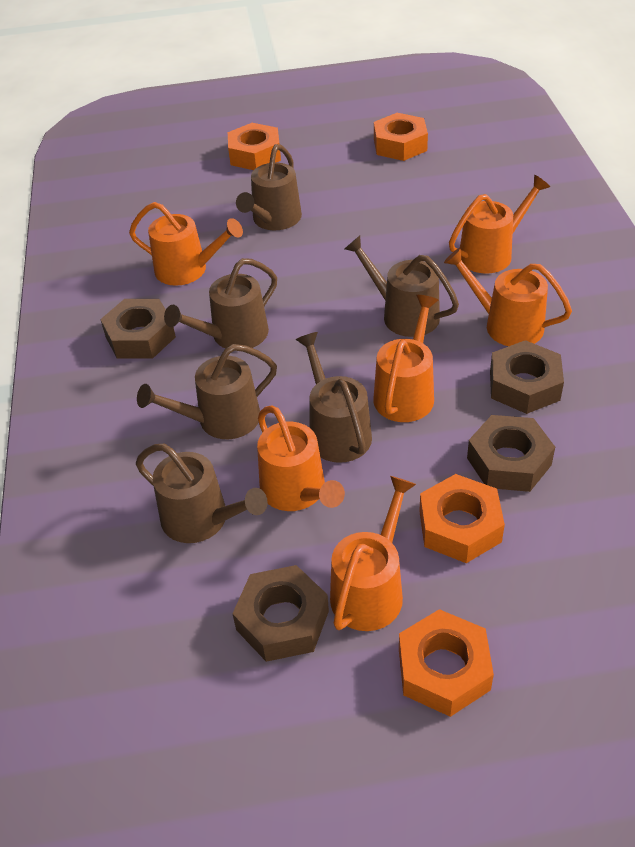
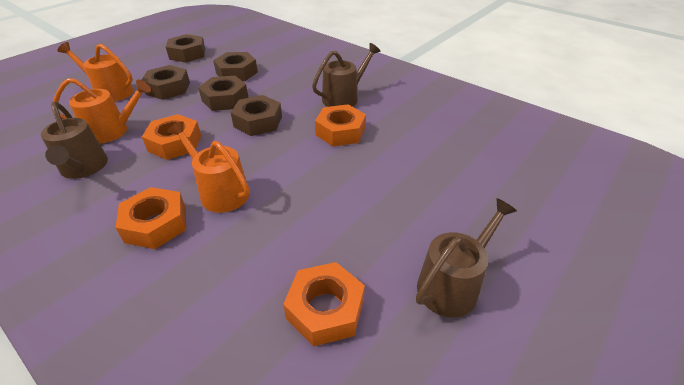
brown nut: 4 -> 5
brown watering can: 6 -> 3
orange watering can: 6 -> 3

